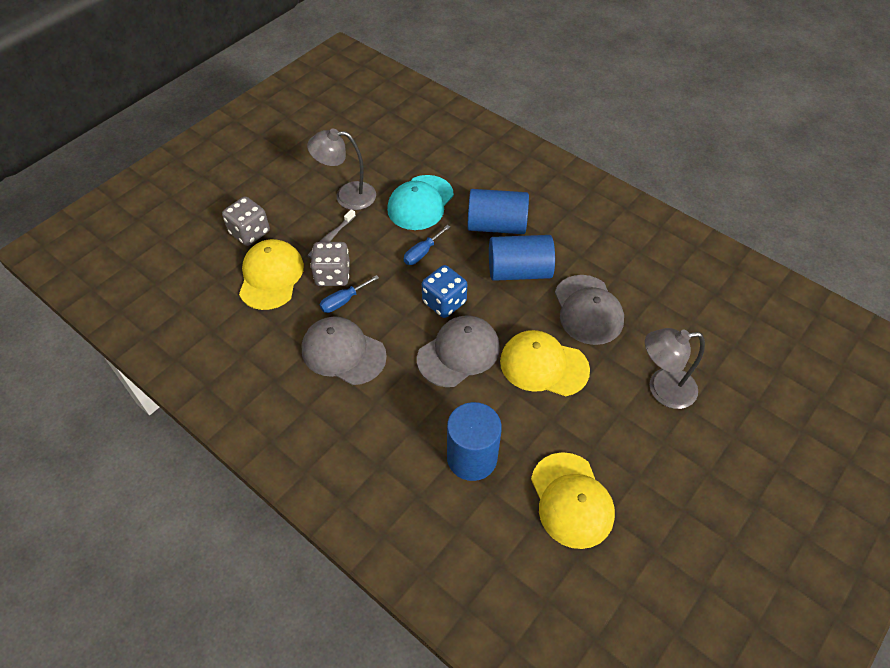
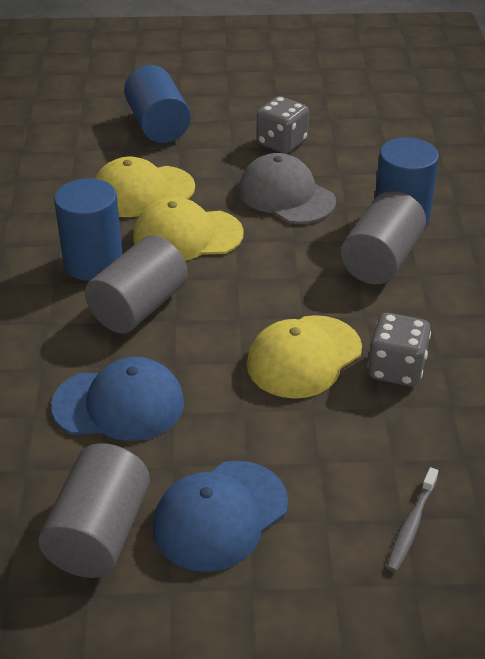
blue cap: 0 -> 2
blue dice: 1 -> 0
blue screwdriver: 2 -> 0
grey cap: 3 -> 1
grey cylinder: 0 -> 3
grey lamp: 2 -> 0
turquoise cap: 1 -> 0

